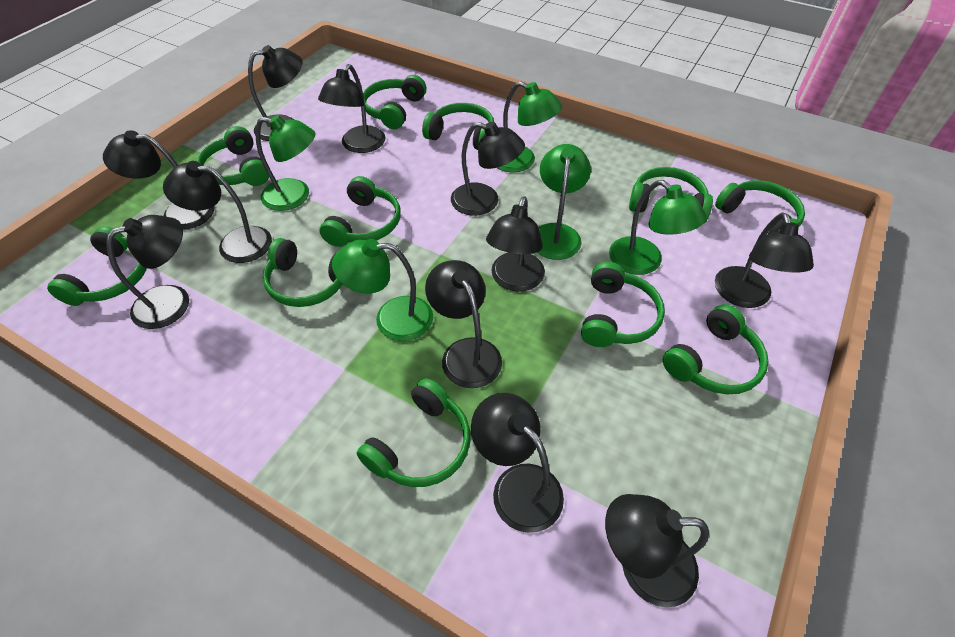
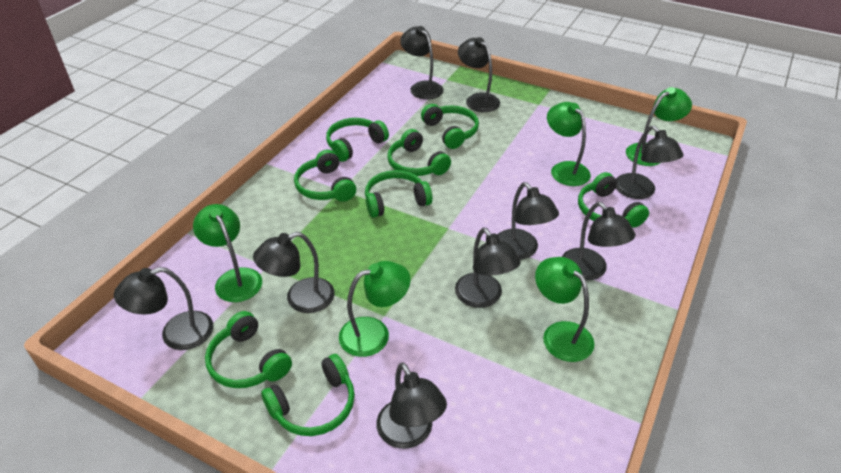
black lamp: 11 -> 9
green headphones: 11 -> 8

